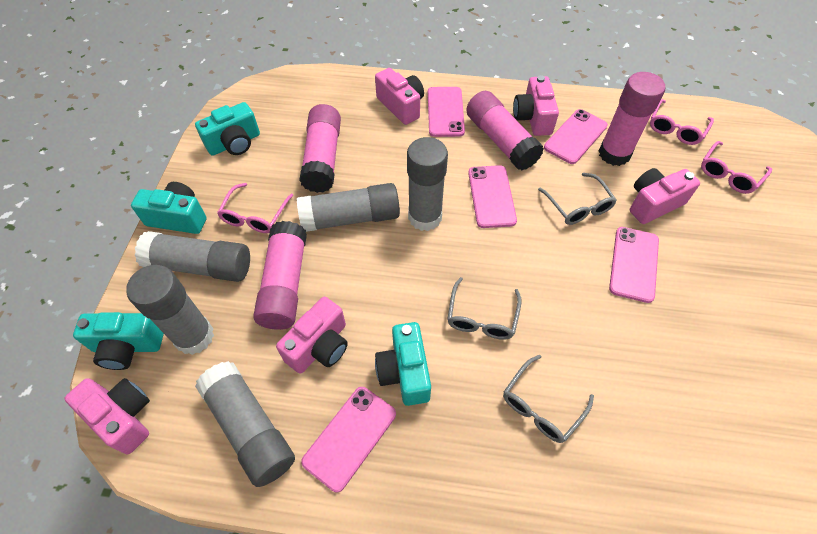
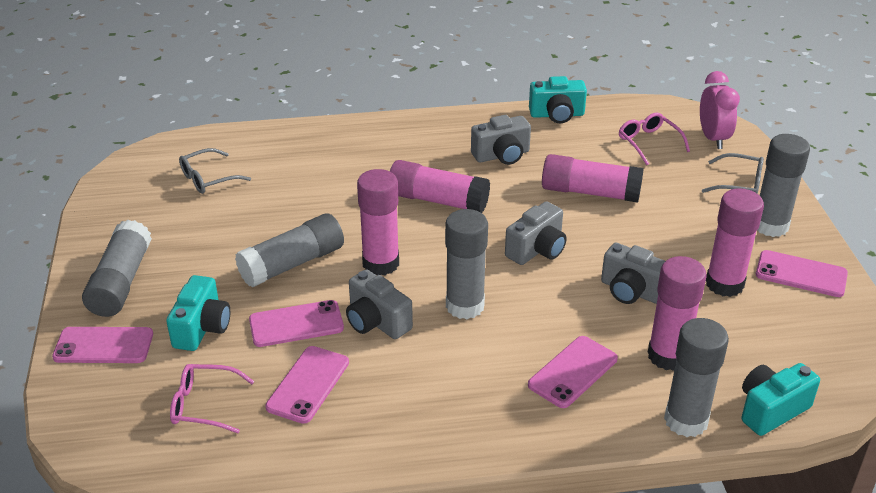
grey camera: 0 -> 4
grey glasses: 3 -> 2
pink camera: 5 -> 0
pink clock: 0 -> 1
pink glasses: 3 -> 2
pink glue stick: 4 -> 5
turquoise camera: 4 -> 3

